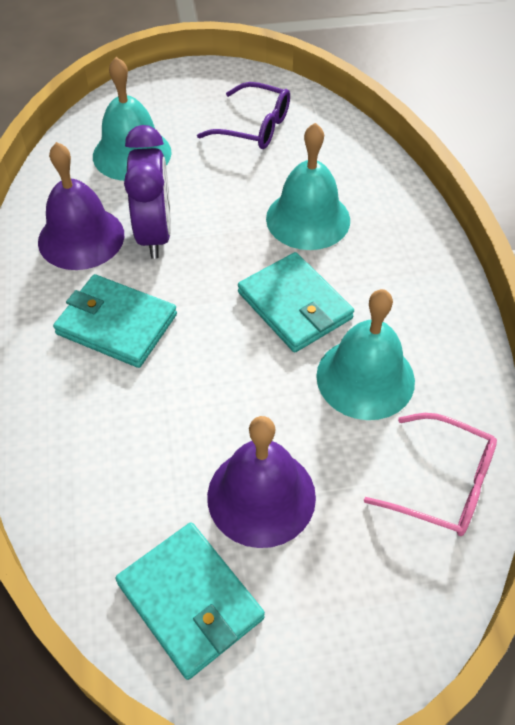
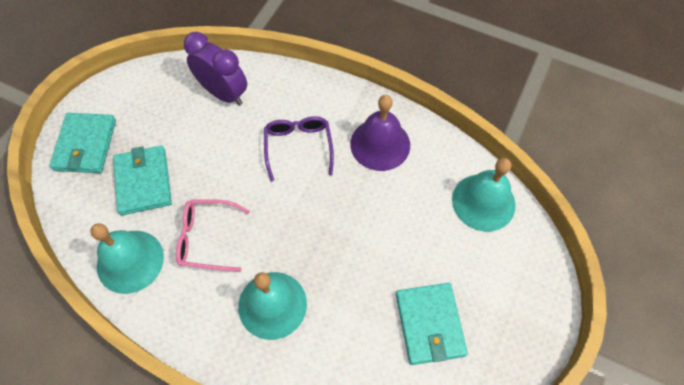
purple bell: 2 -> 1

